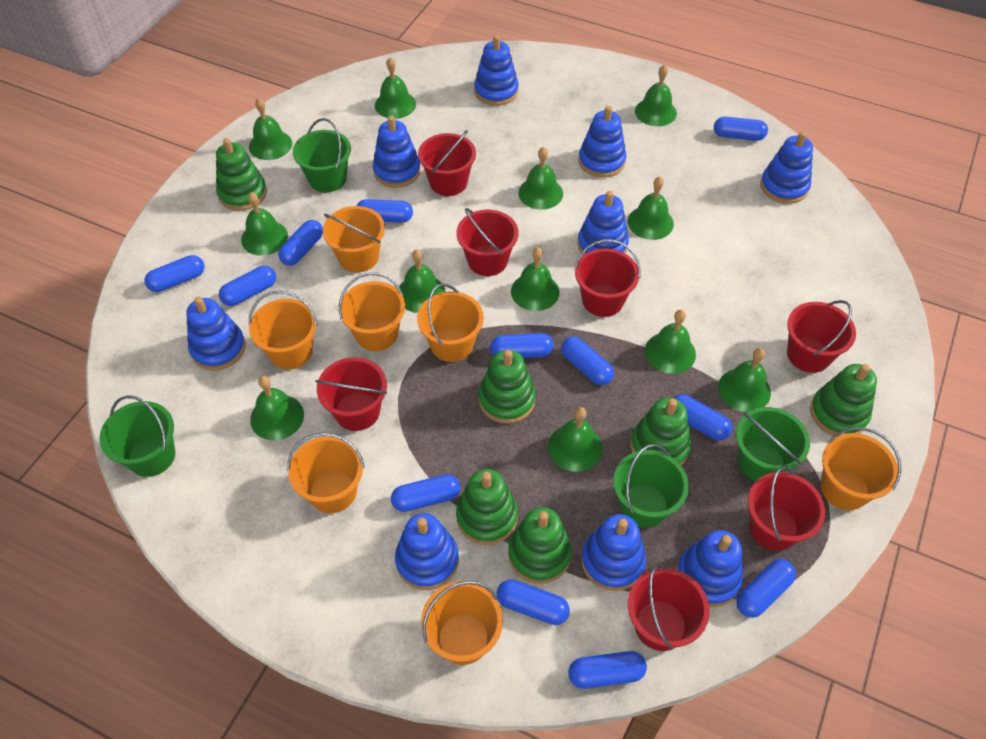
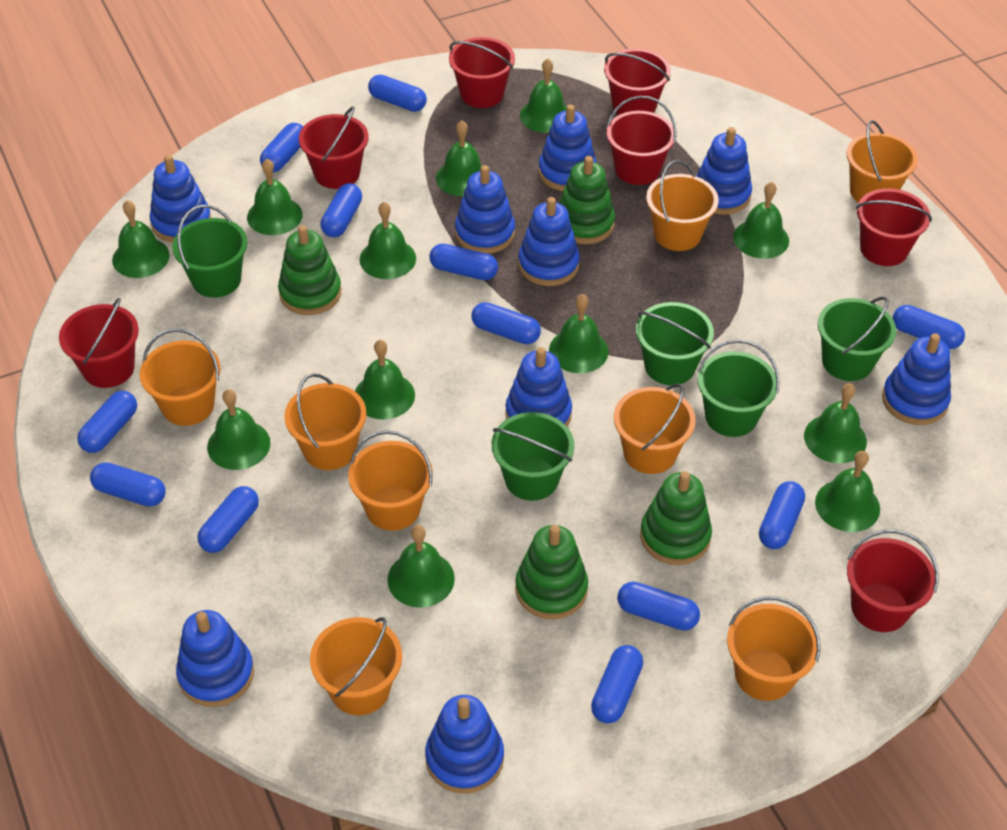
green bucket: 4 -> 5
green stacking toy: 6 -> 4
orange bucket: 7 -> 8

